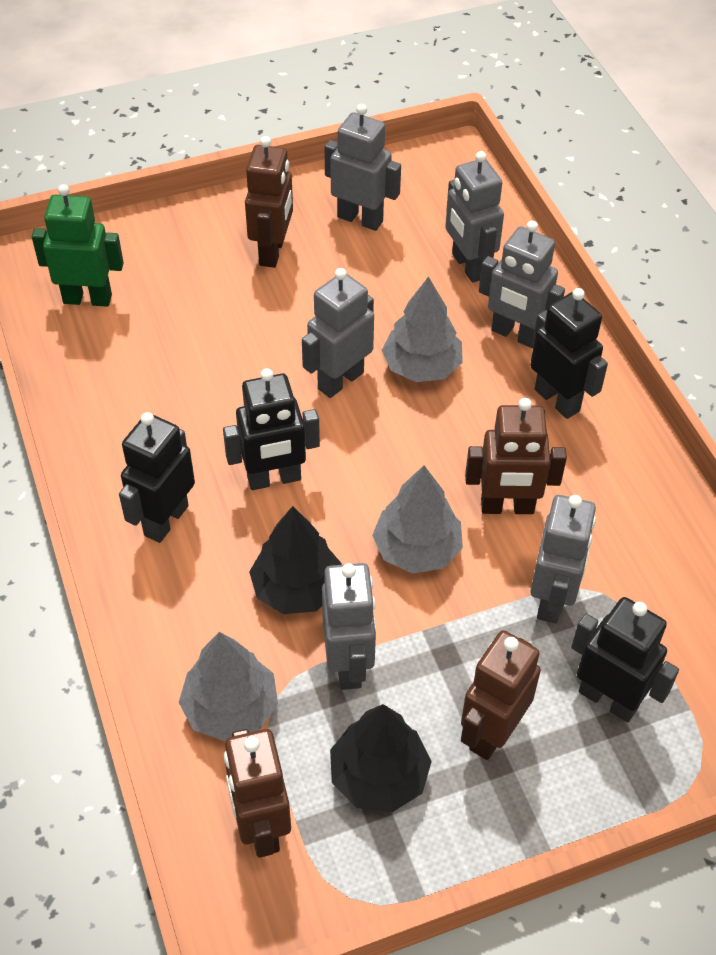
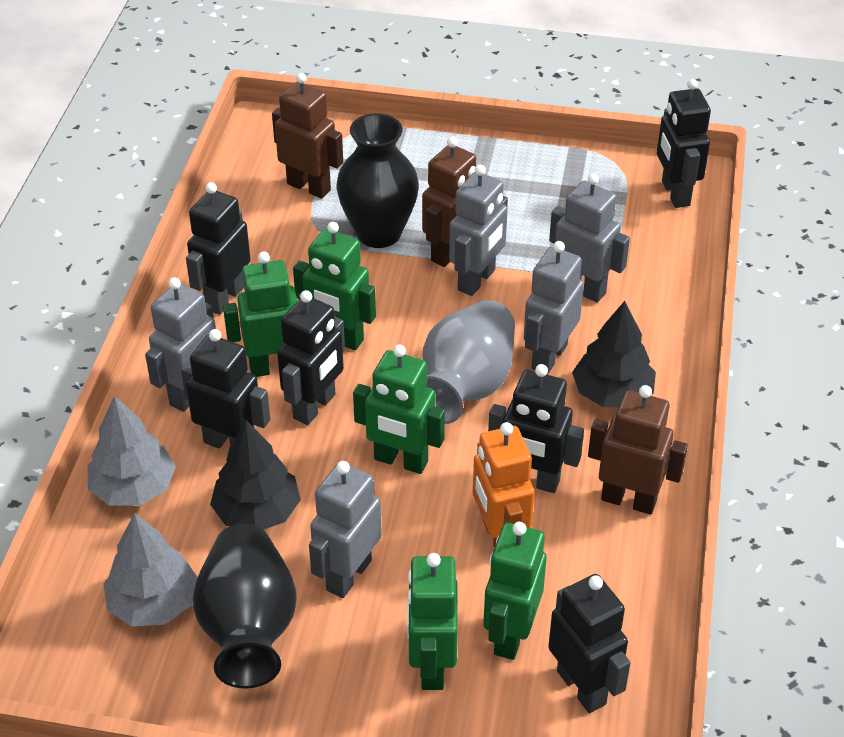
black robot: 4 -> 6
black vase: 0 -> 2
brown robot: 4 -> 3
green robot: 1 -> 5
grey robot: 6 -> 5
grey tree: 3 -> 2
grey vase: 0 -> 1
orange robot: 0 -> 1

